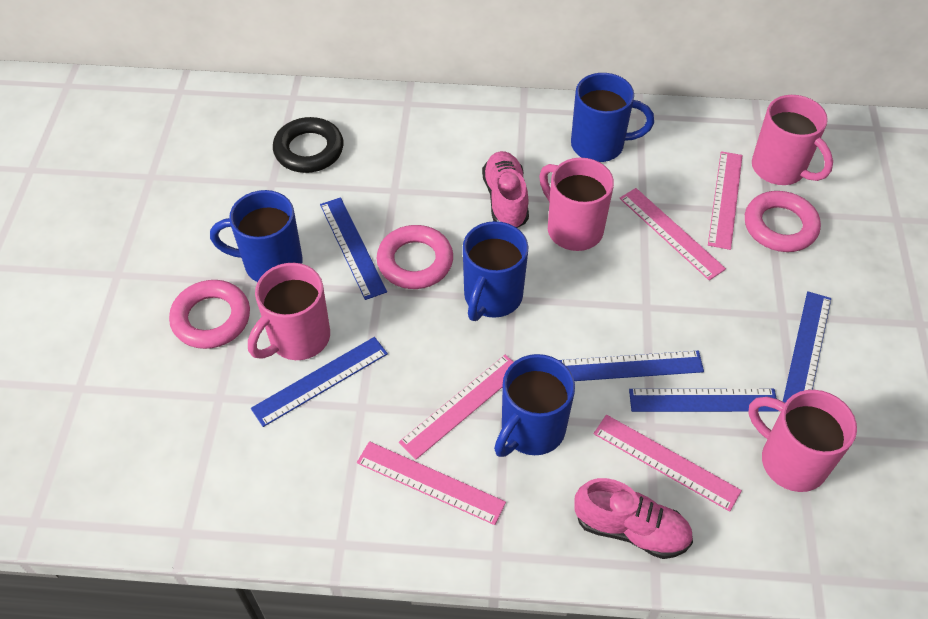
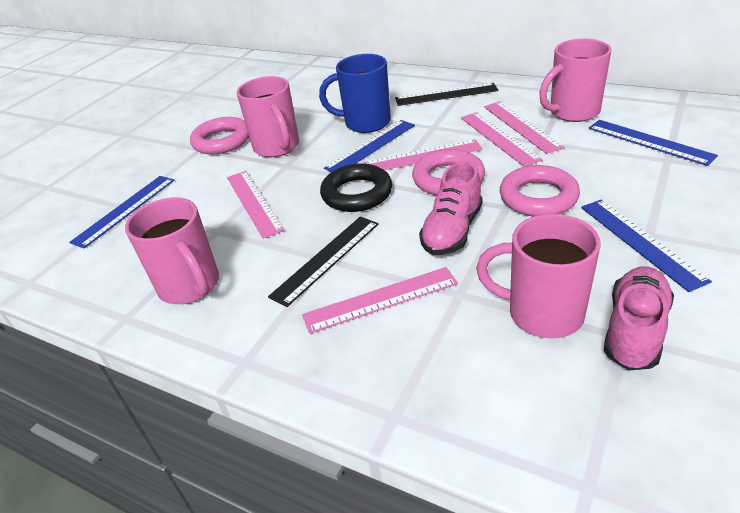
black ruler: 0 -> 2
blue mug: 4 -> 1
blue ruler: 5 -> 4

